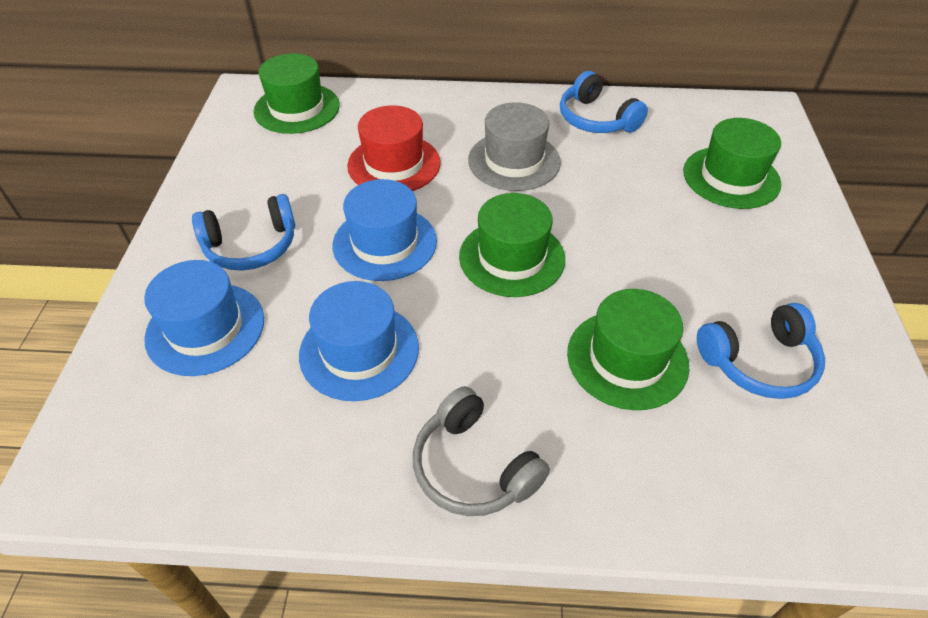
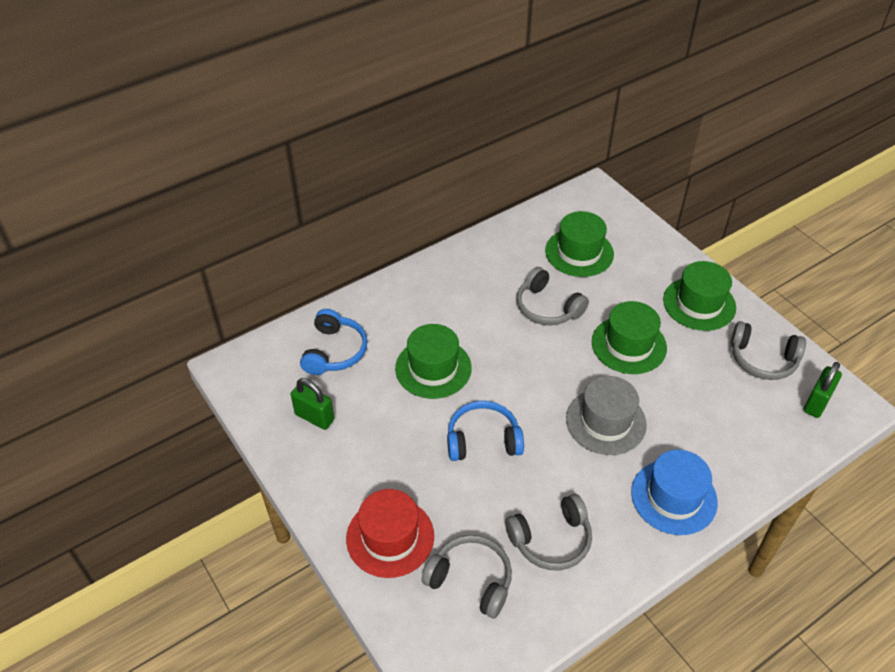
blue hat: 3 -> 1
blue headphones: 3 -> 2
green padlock: 0 -> 2
grey headphones: 1 -> 4

